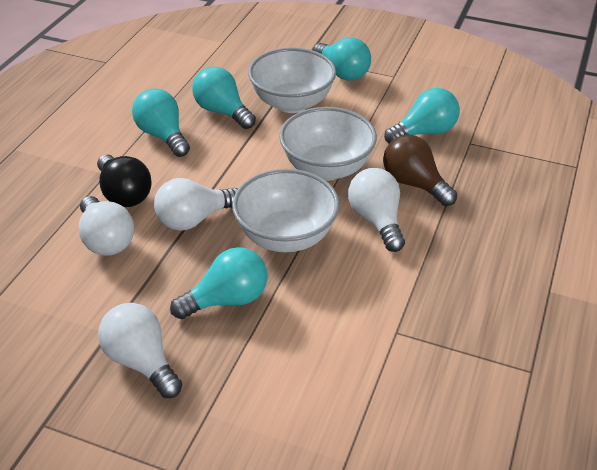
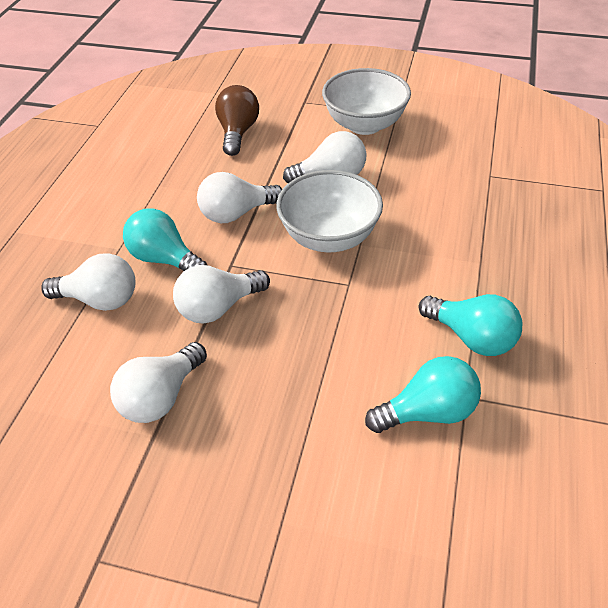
black light bulb: 1 -> 0
turquoise light bulb: 5 -> 3
white bowl: 3 -> 2
white light bulb: 4 -> 5

